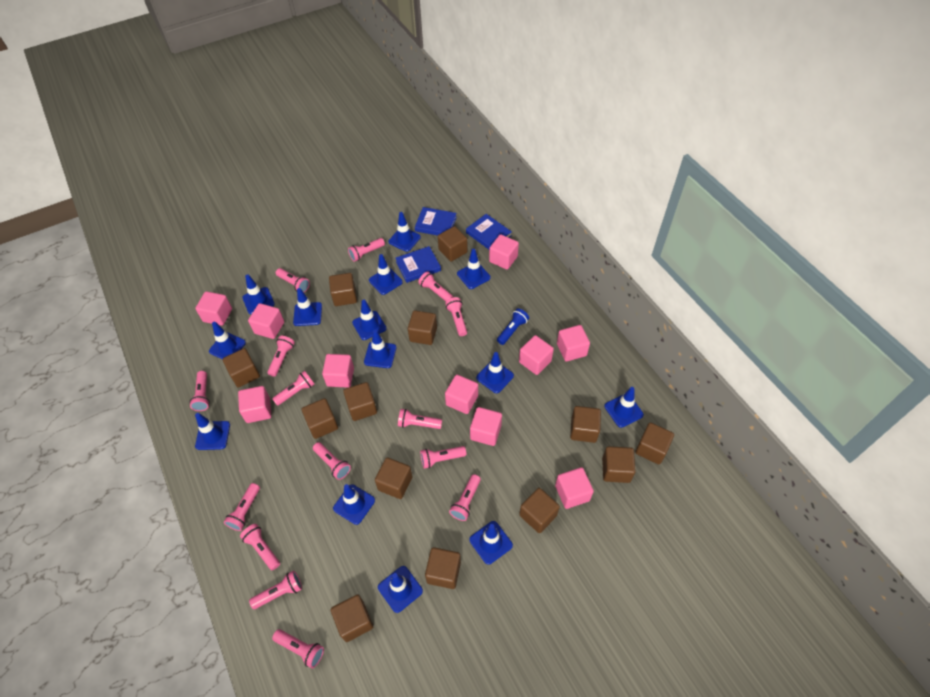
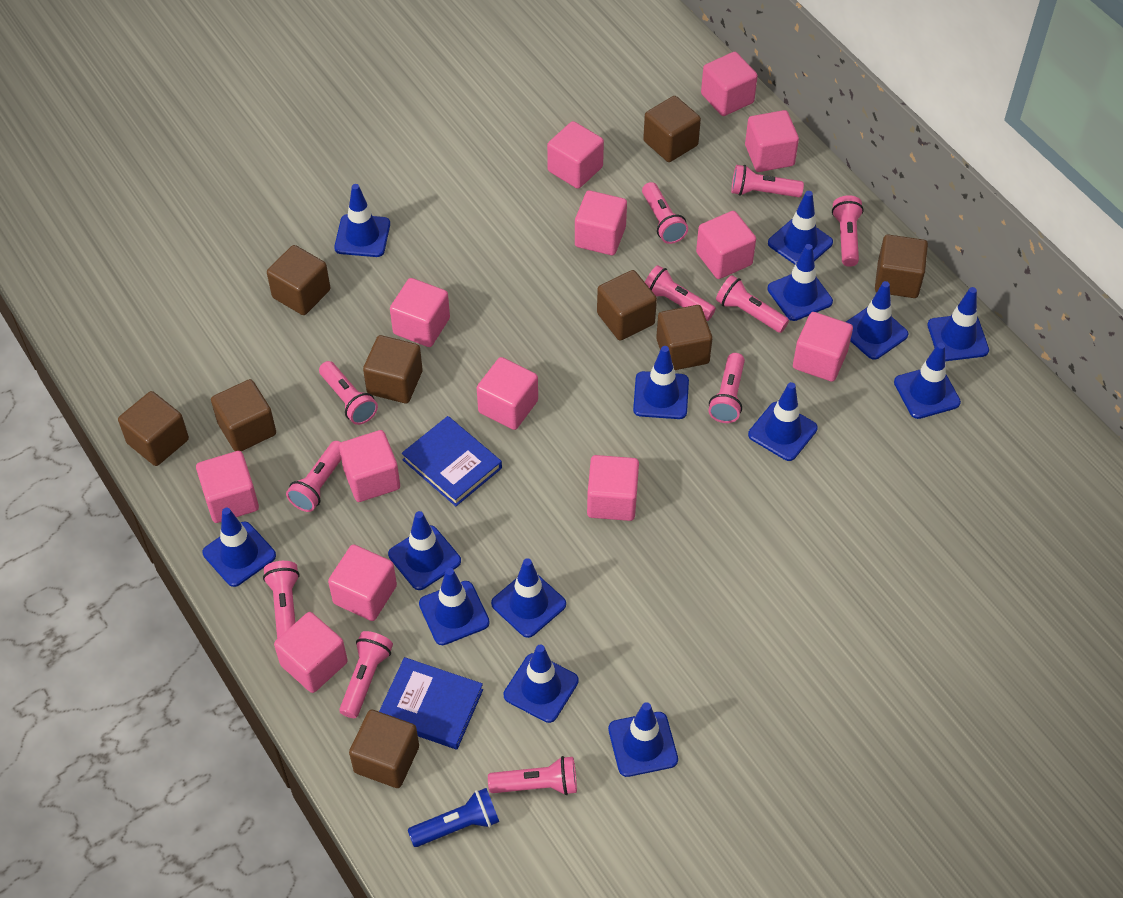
blue book: 3 -> 2
brown cube: 13 -> 9
pink cube: 10 -> 13
pink flashlight: 15 -> 11

